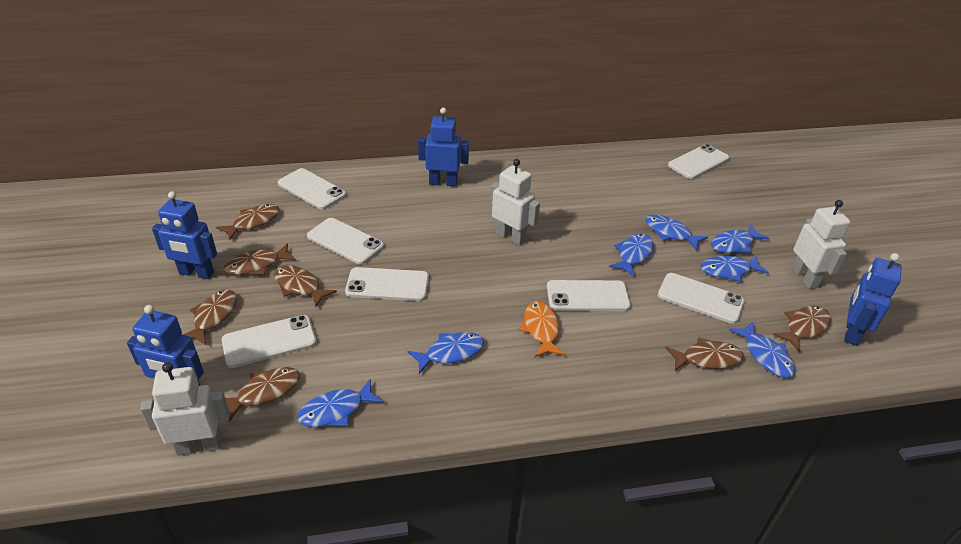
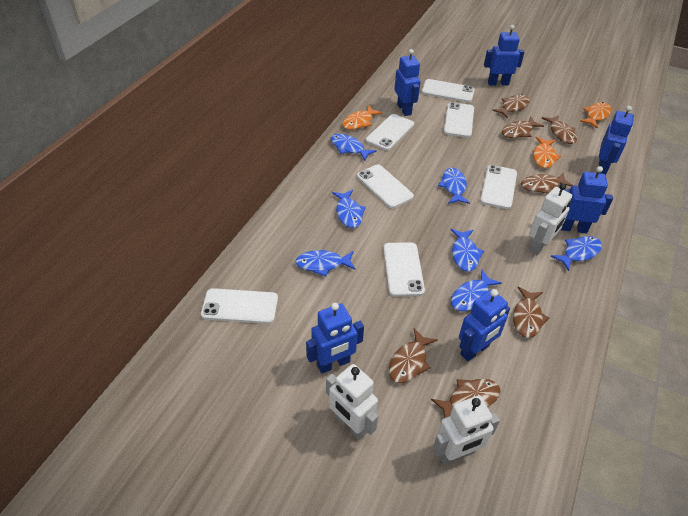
blue robot: 4 -> 6
orange fish: 1 -> 3

